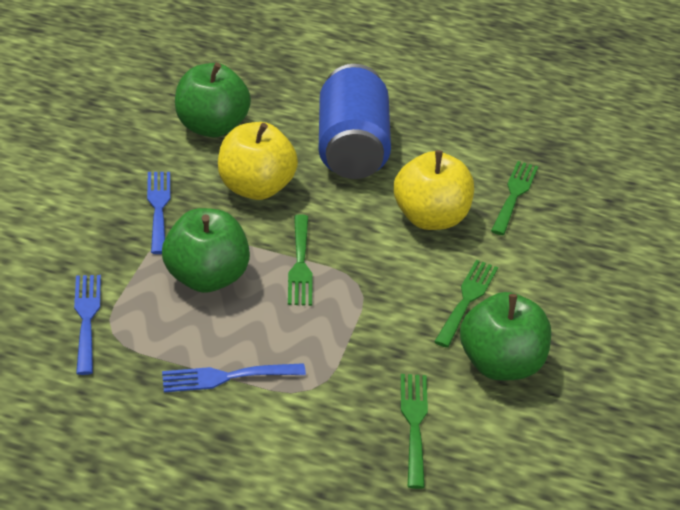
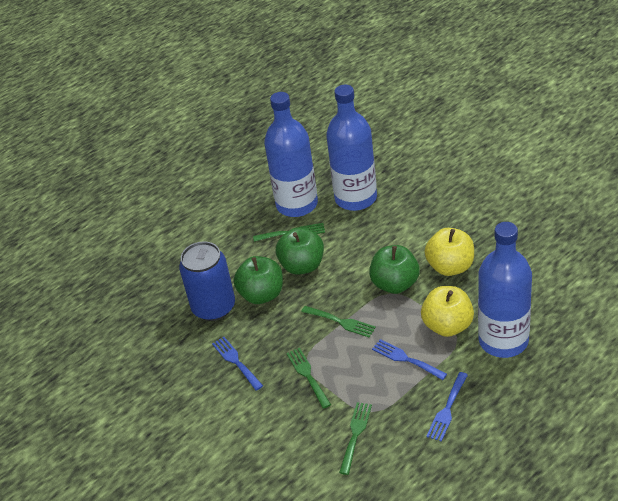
blue bottle: 0 -> 3

